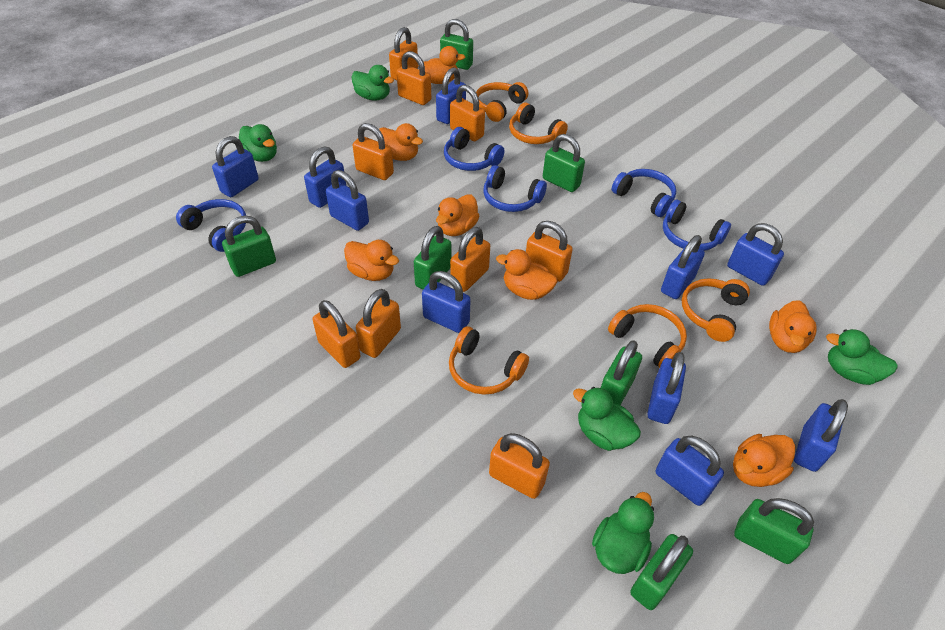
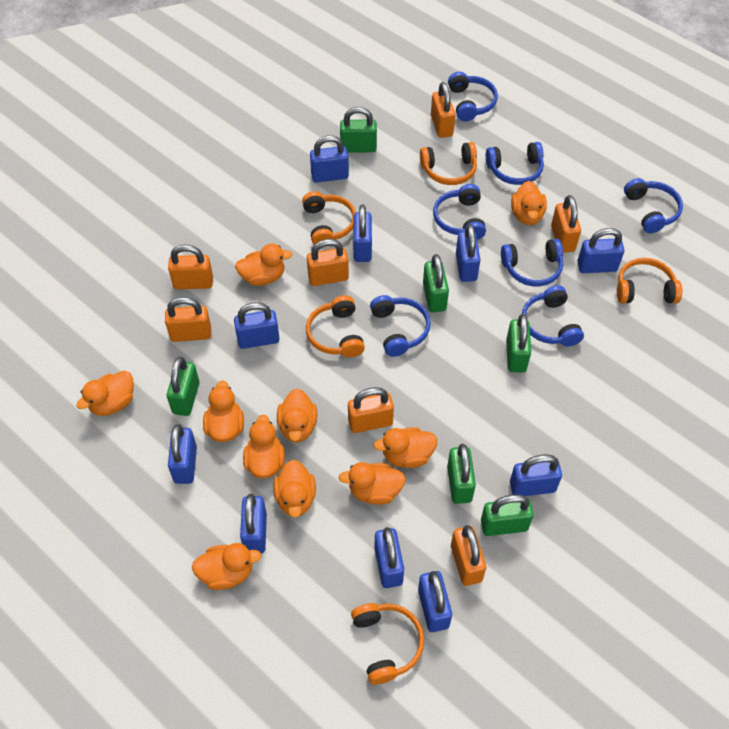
blue headphones: 5 -> 7
green duck: 5 -> 0
green padlock: 7 -> 6
orange duck: 7 -> 10
orange padlock: 9 -> 7

